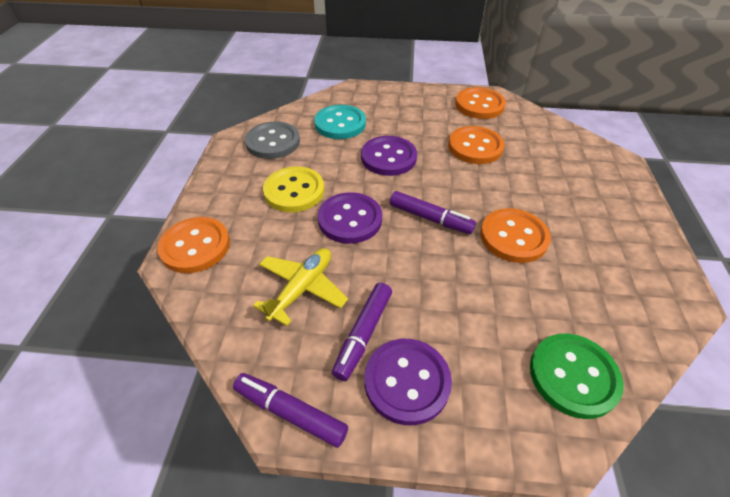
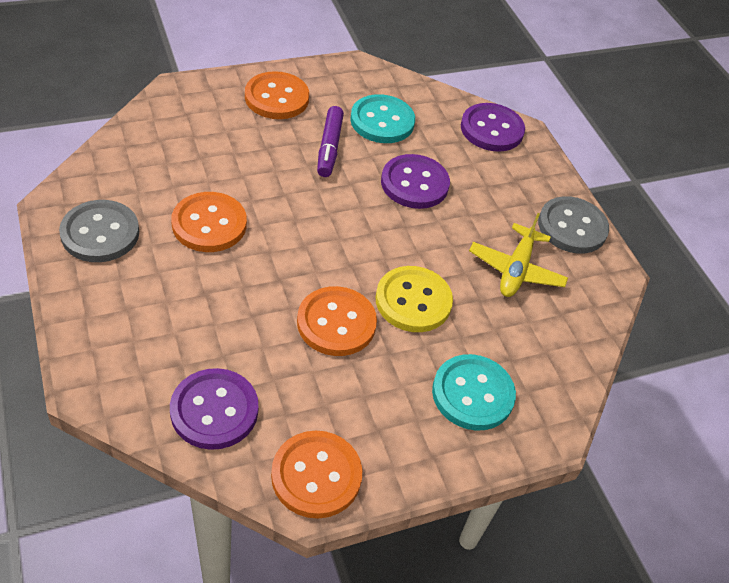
green button: 1 -> 0
grey button: 1 -> 2
purple marker: 3 -> 1
turquoise button: 1 -> 2

